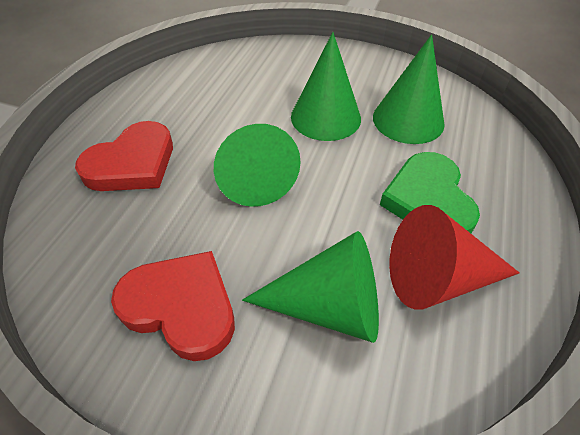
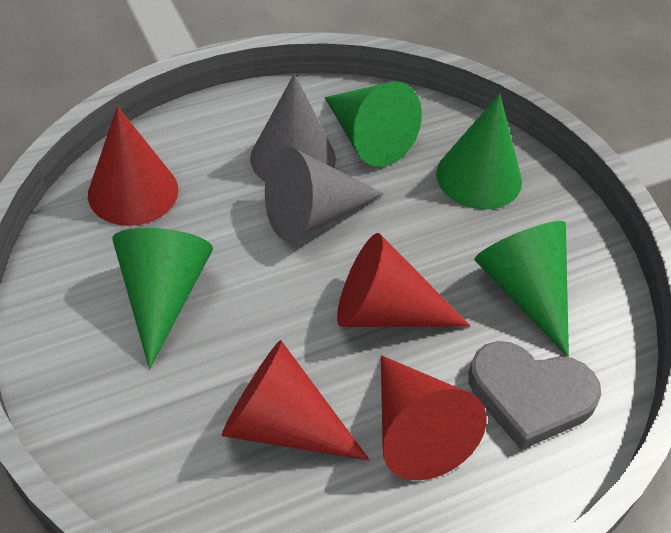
green heart: 1 -> 0
grey cone: 0 -> 2
grey heart: 0 -> 1
red cone: 1 -> 4
red heart: 2 -> 0

